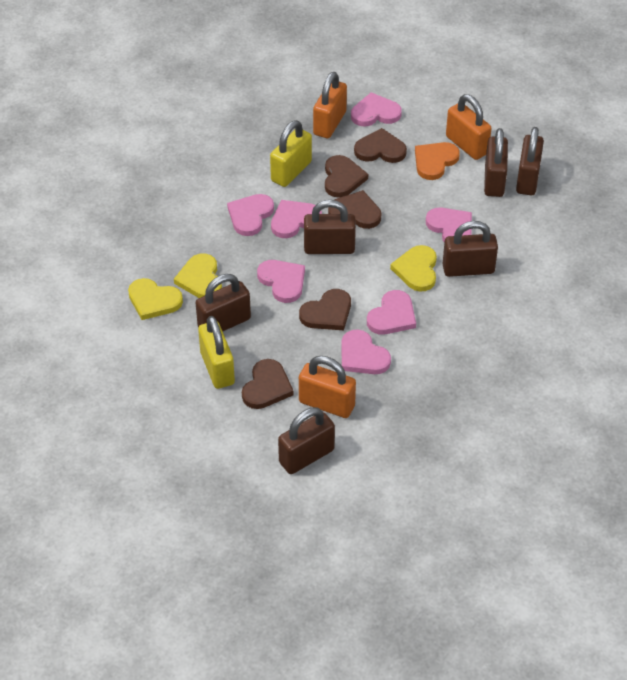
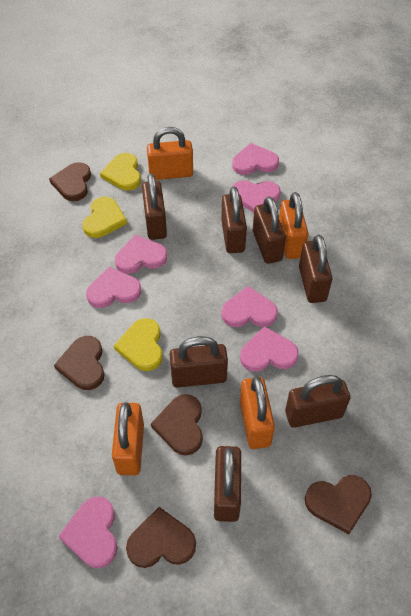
brown padlock: 6 -> 7
orange heart: 1 -> 0
orange padlock: 3 -> 4
yellow padlock: 2 -> 0

